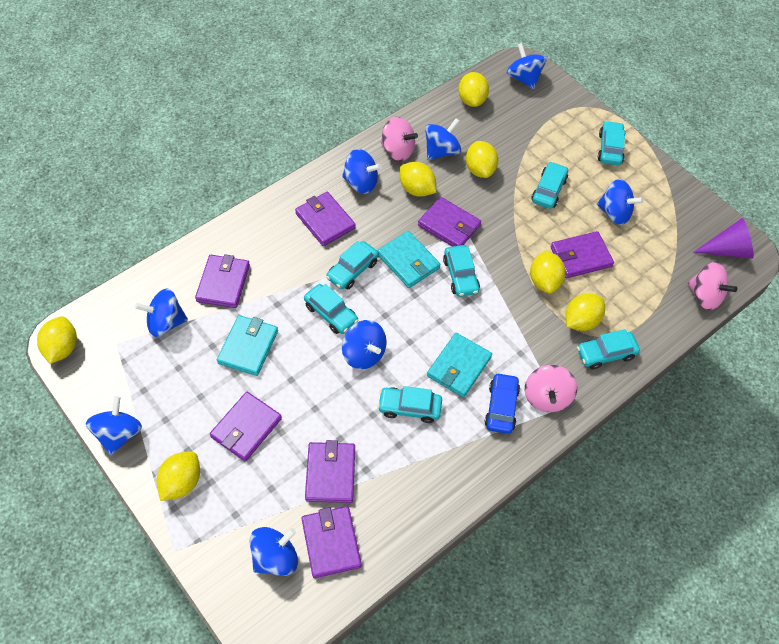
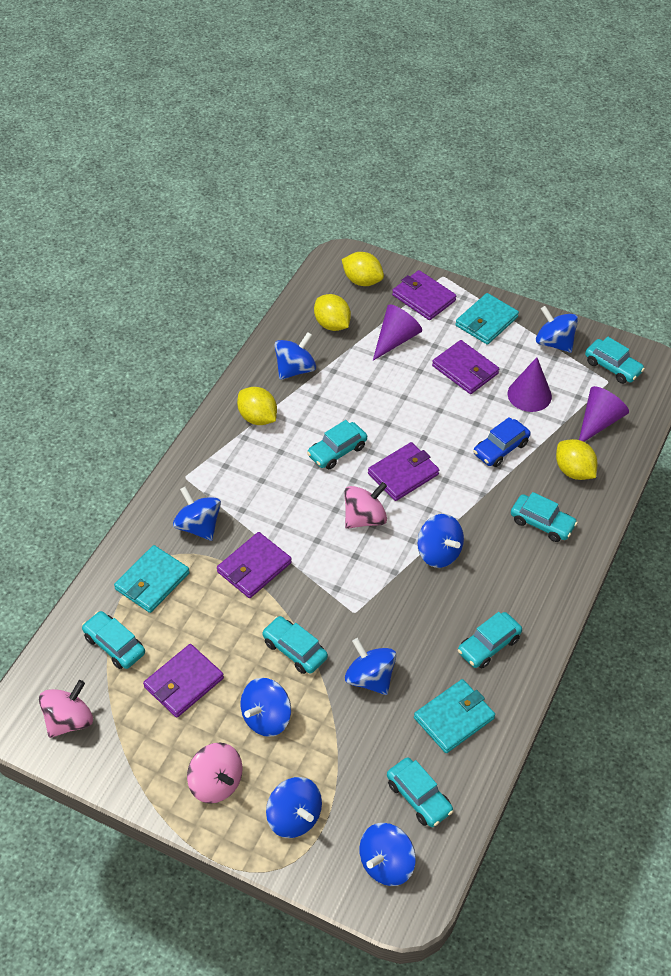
purple cone: 1 -> 3
purple wallet: 7 -> 5
yellow lemon: 7 -> 4

